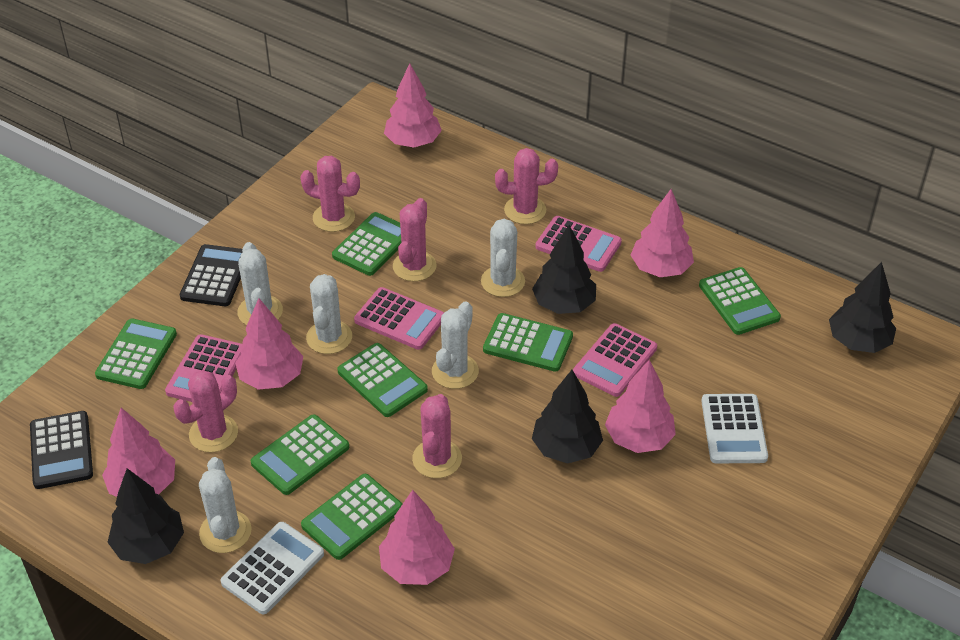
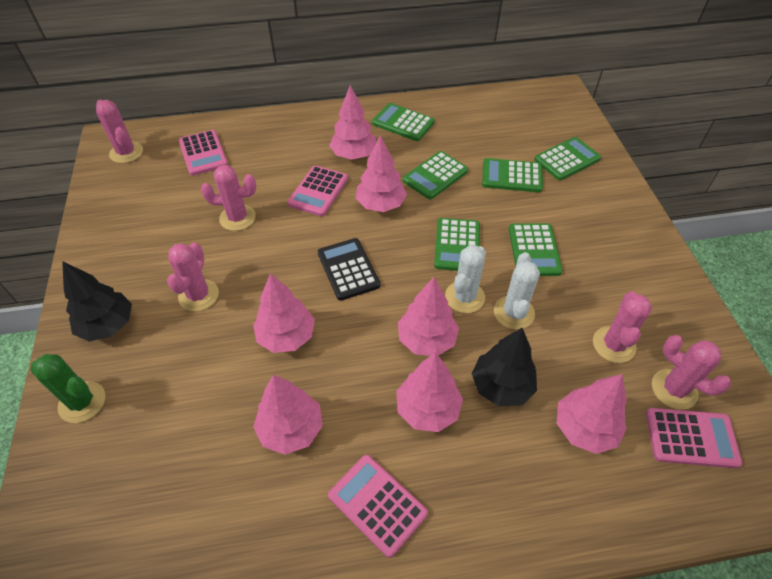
black calculator: 2 -> 1
black tree: 4 -> 2
green cactus: 0 -> 1
green calculator: 7 -> 6
pink tree: 6 -> 7
white cactus: 5 -> 2
white calculator: 2 -> 0

